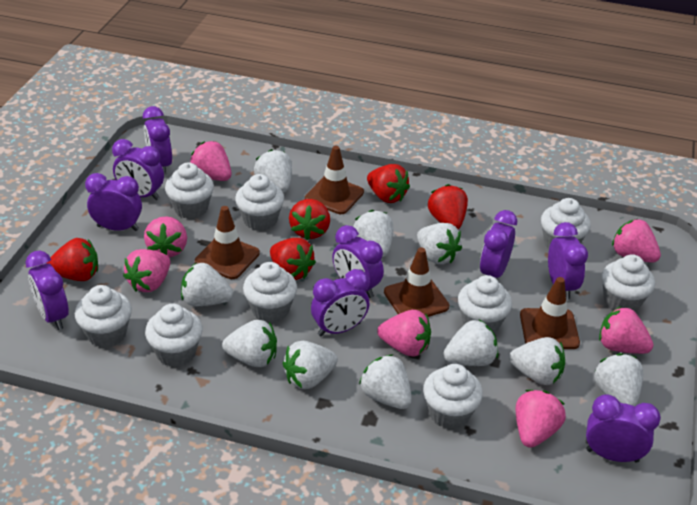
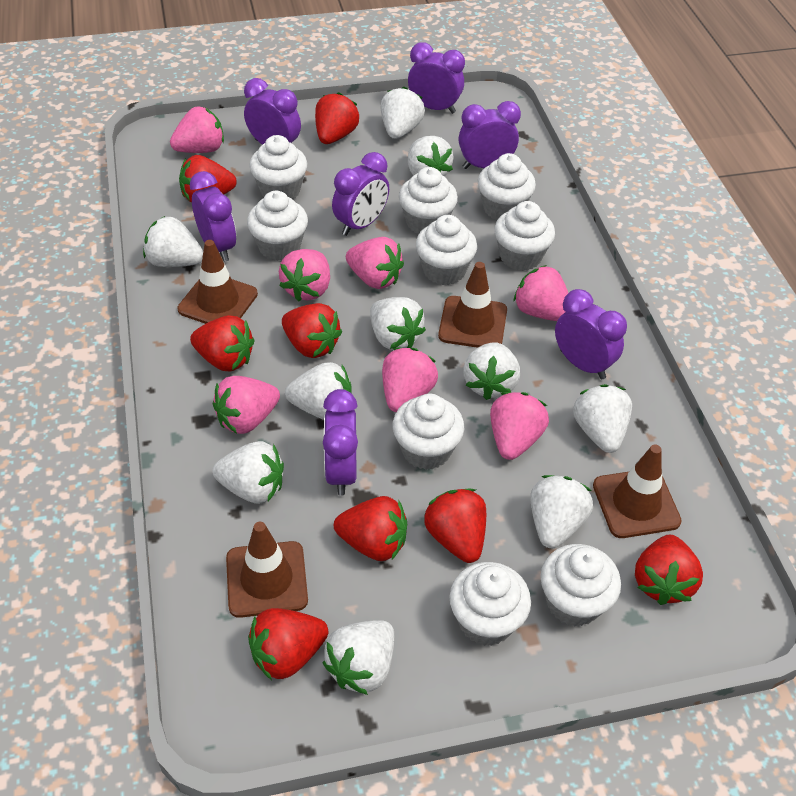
purple clock: 9 -> 7
red strawberry: 5 -> 8

